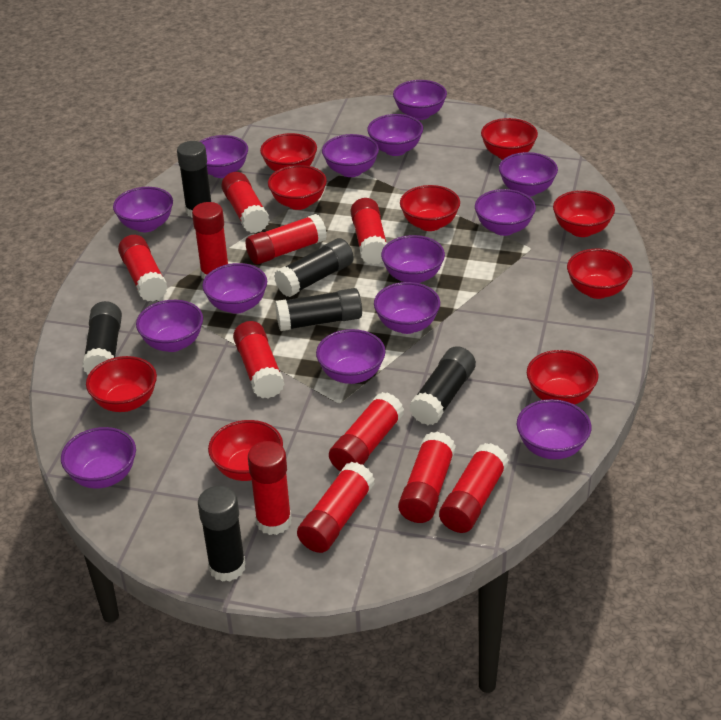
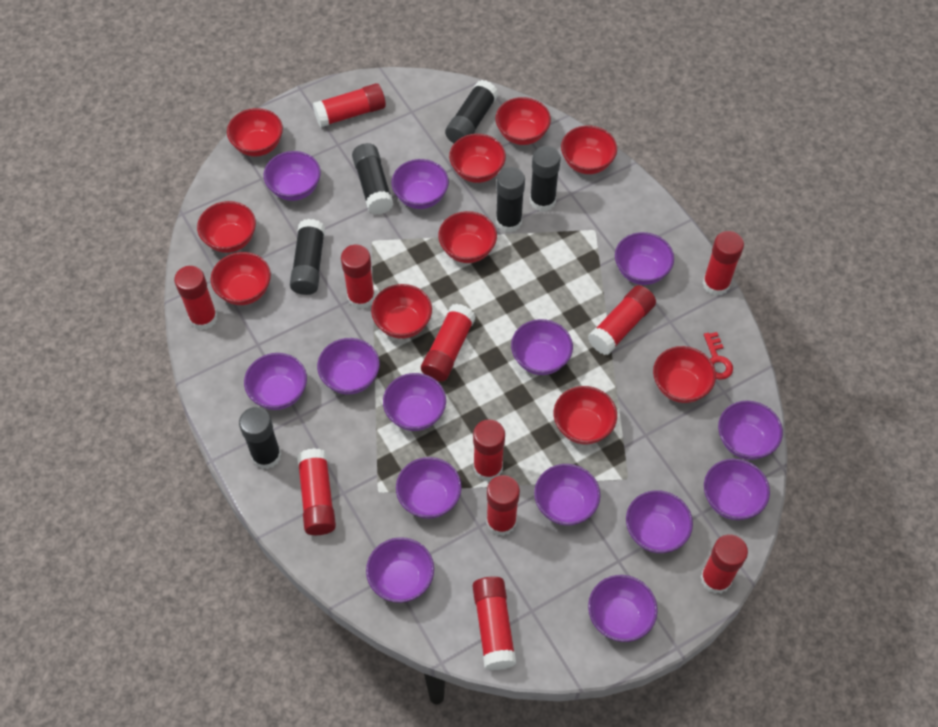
red bowl: 9 -> 10
red key: 0 -> 1

